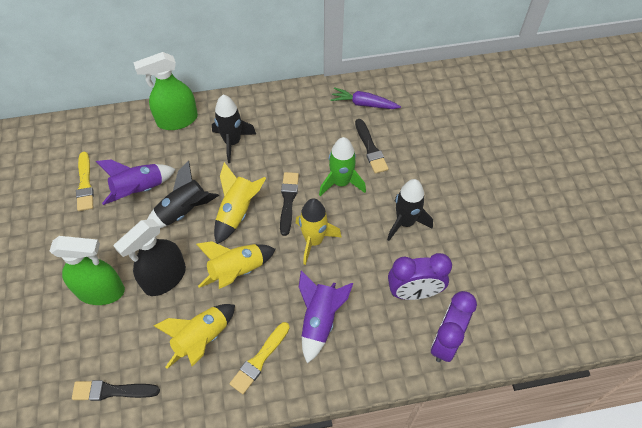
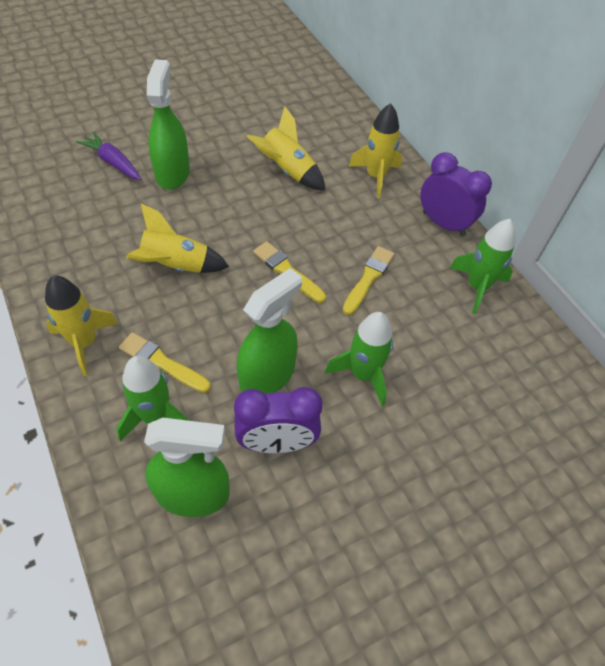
black brush: 3 -> 0
black rocket: 3 -> 0
black spray bottle: 1 -> 0
green rocket: 1 -> 3
green spray bottle: 2 -> 3
purple rocket: 2 -> 0
yellow brush: 2 -> 3

